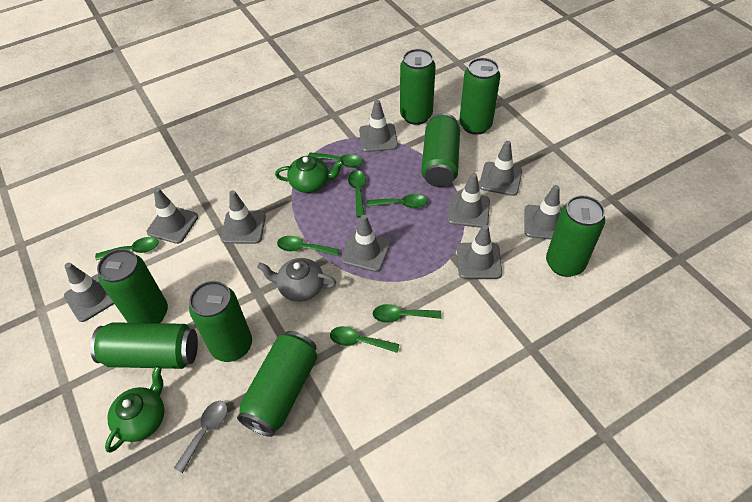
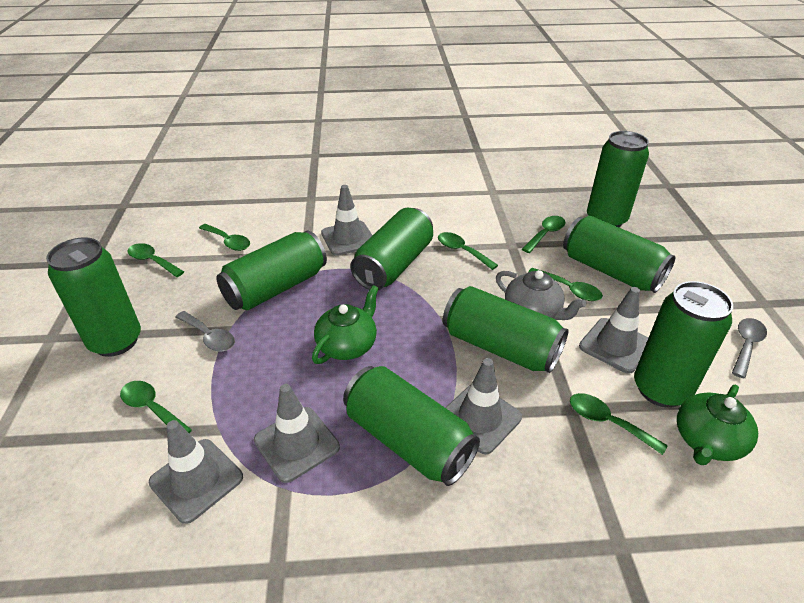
grey spoon: 1 -> 2
grey traffic cone: 9 -> 5

